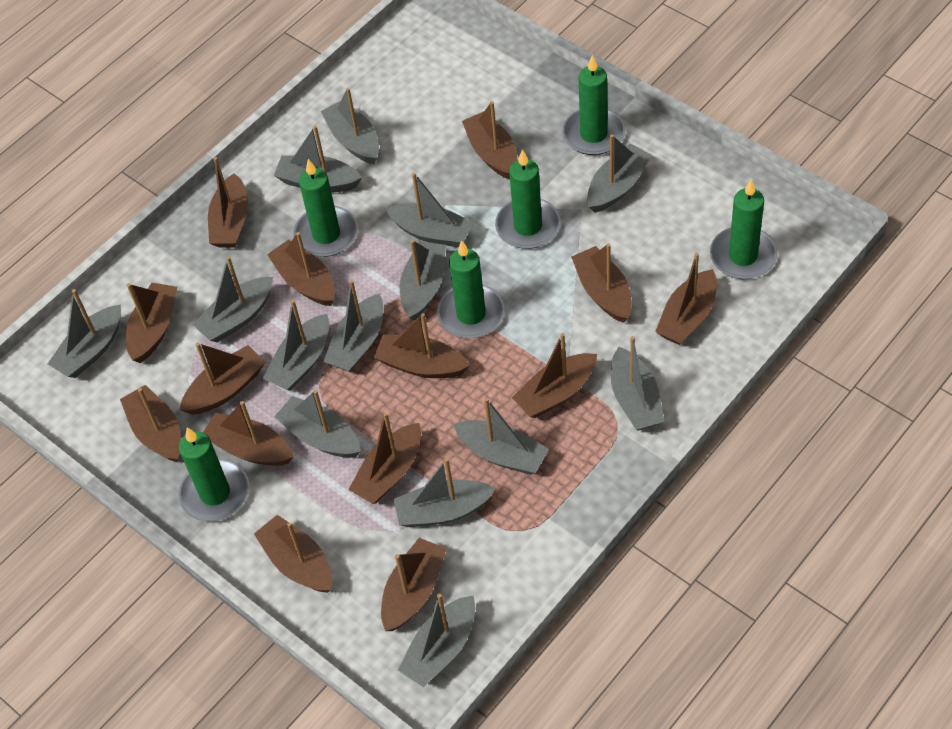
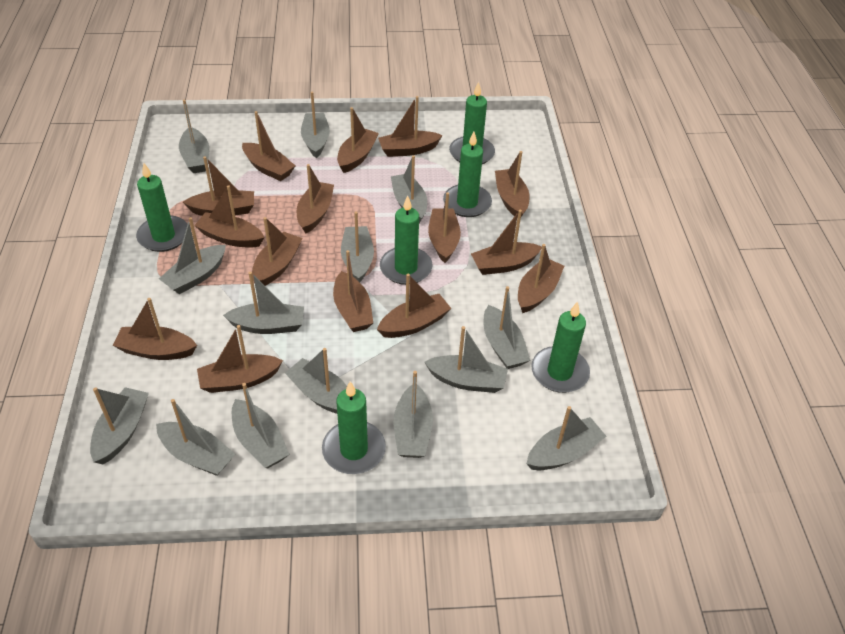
brown boat: 14 -> 15

